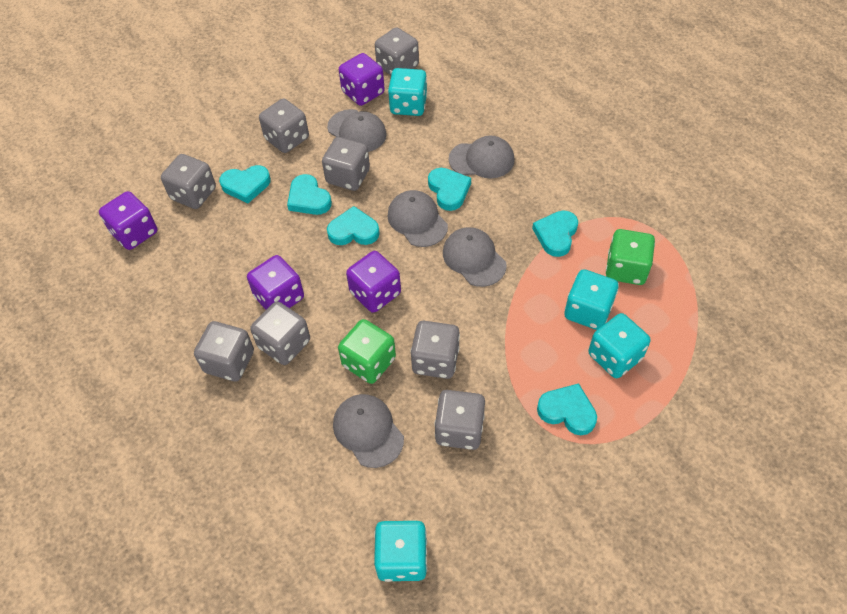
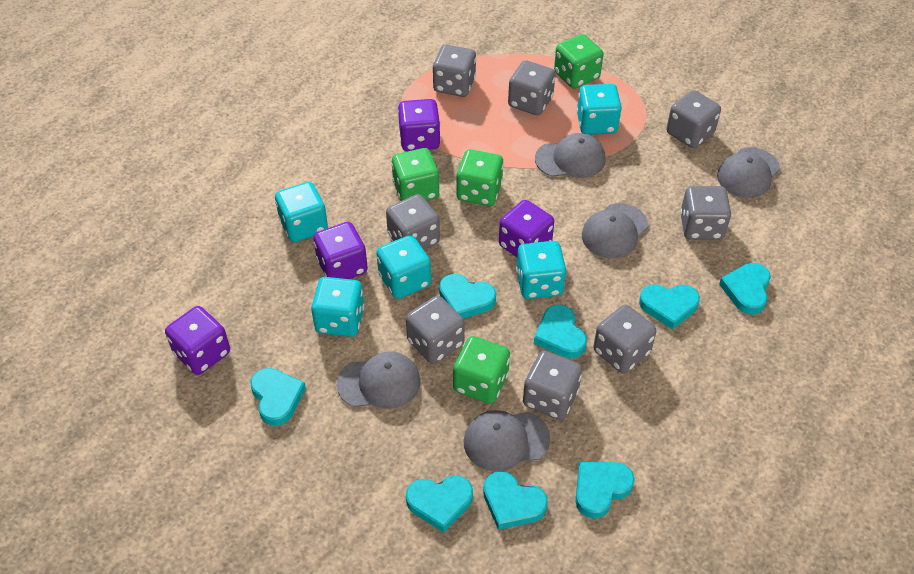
green dice: 2 -> 4
turquoise dice: 4 -> 5
turquoise heart: 6 -> 8

